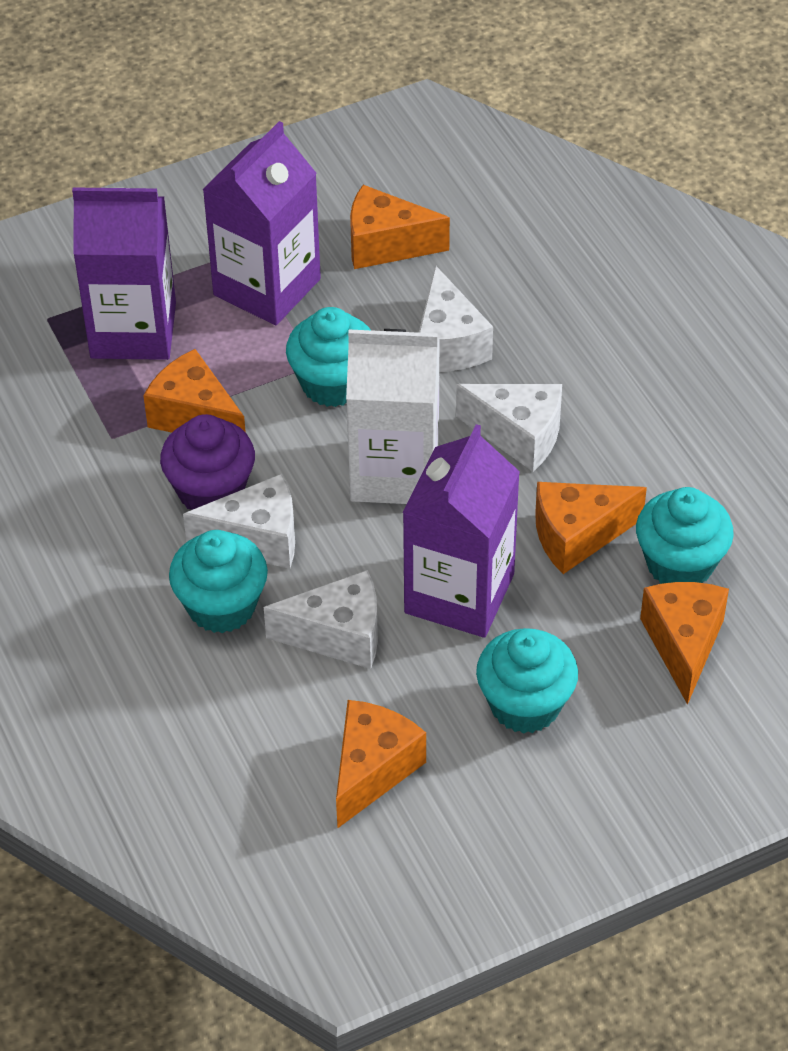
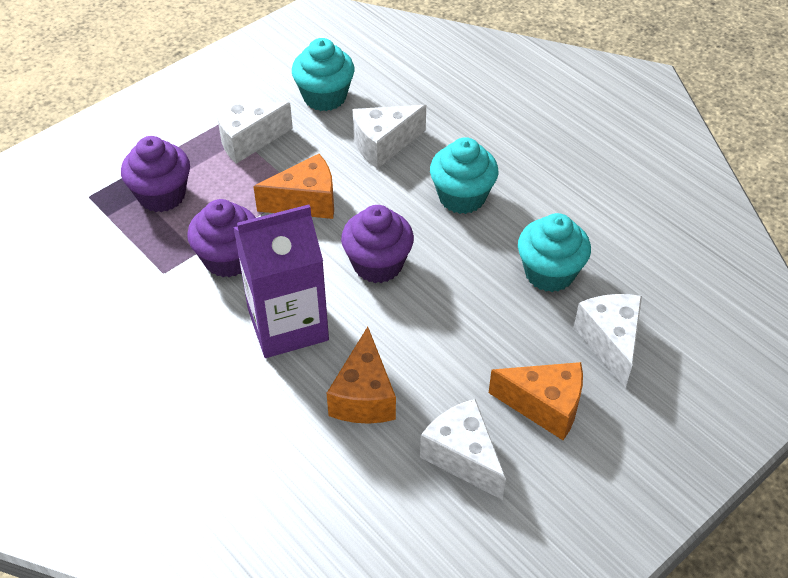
orange cheese: 5 -> 3
purple carton: 3 -> 1
purple cupcake: 1 -> 3
turquoise cupcake: 4 -> 3
white carton: 1 -> 0

